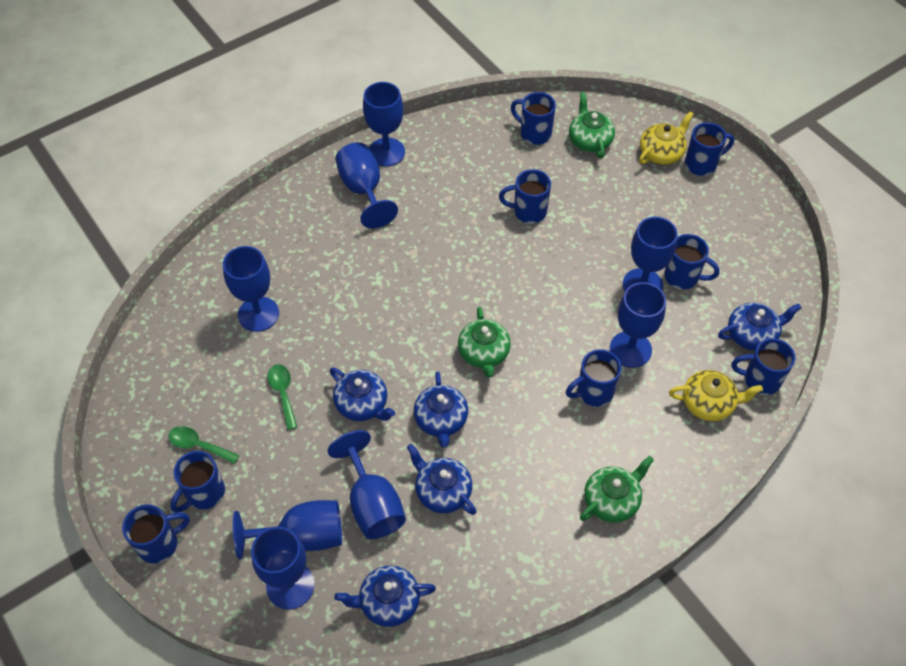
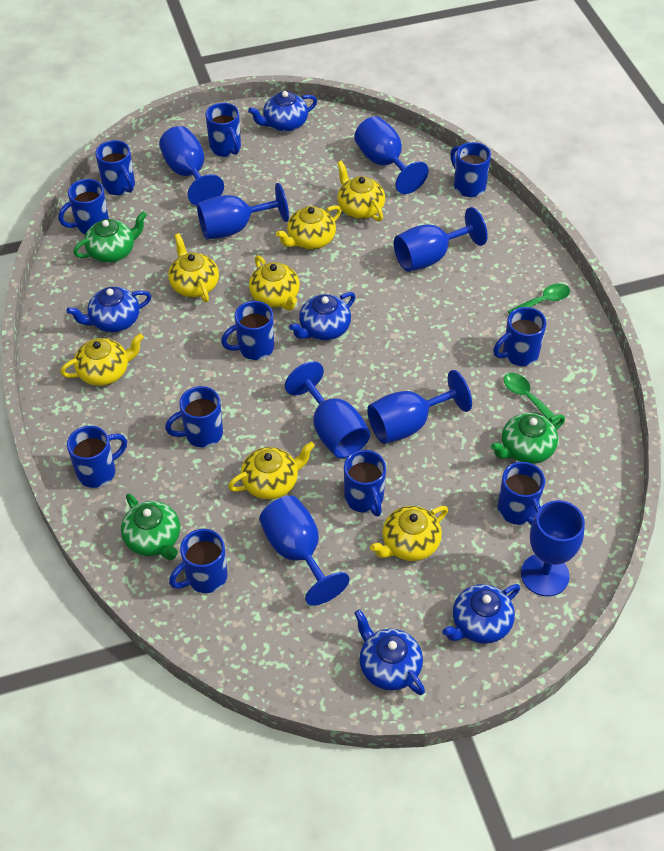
blue mug: 8 -> 11
yellow teapot: 2 -> 7

